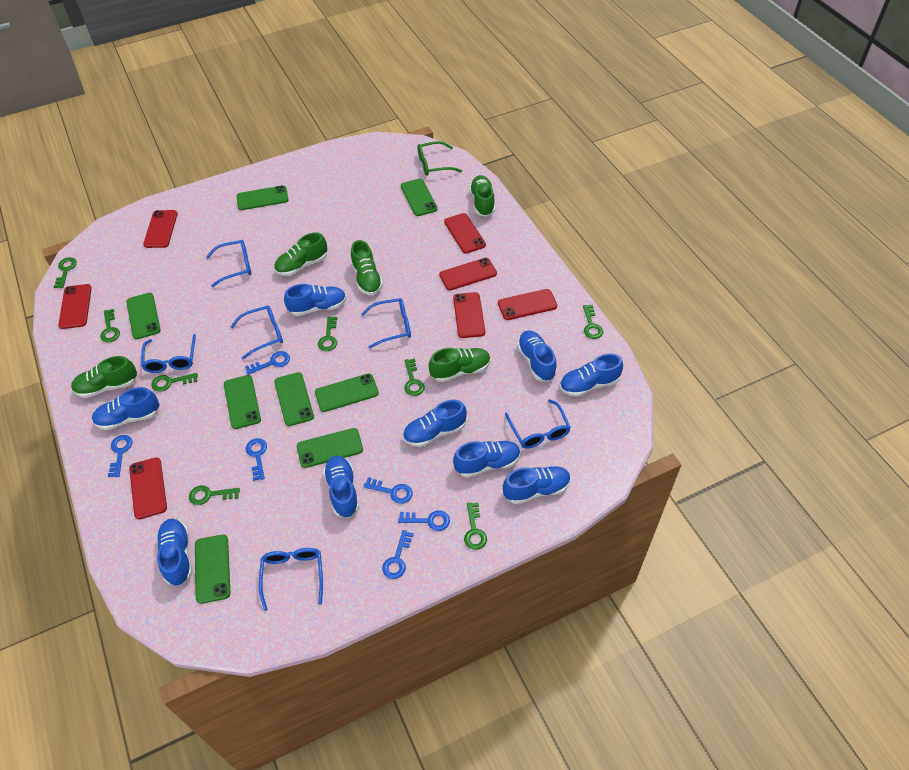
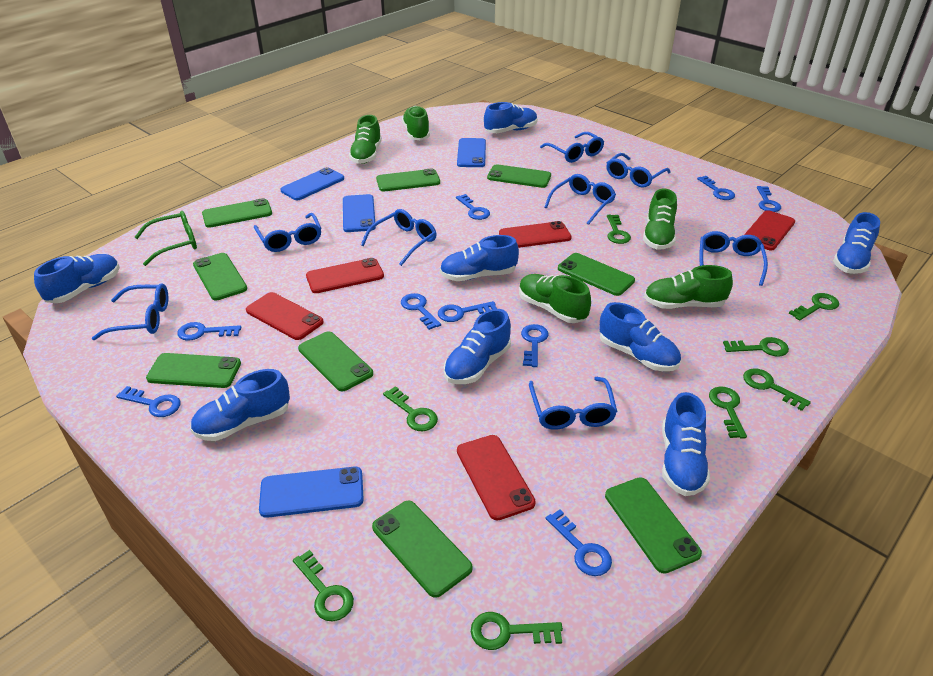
blue glasses: 6 -> 8
blue key: 6 -> 9
blue phone: 0 -> 4
blue shoe: 9 -> 8
green phone: 8 -> 9
red phone: 7 -> 5

